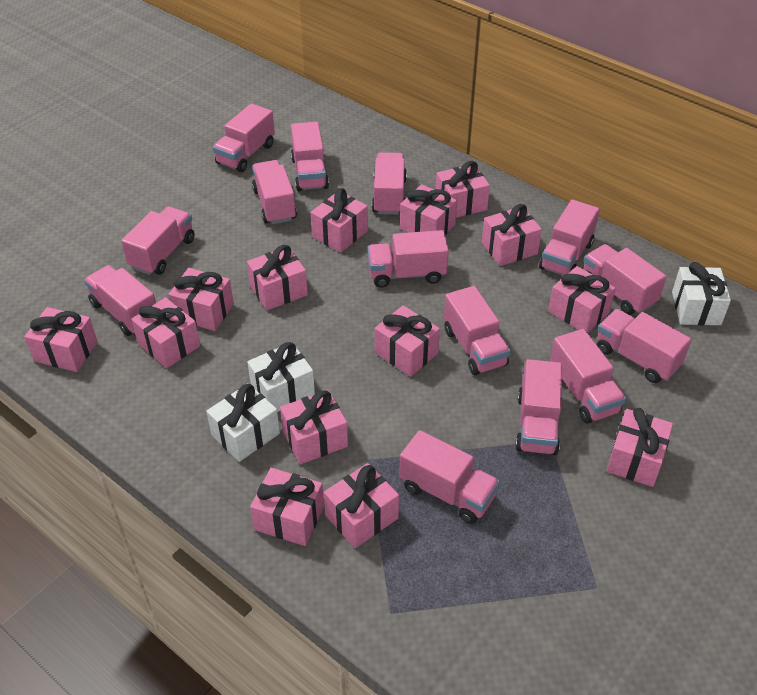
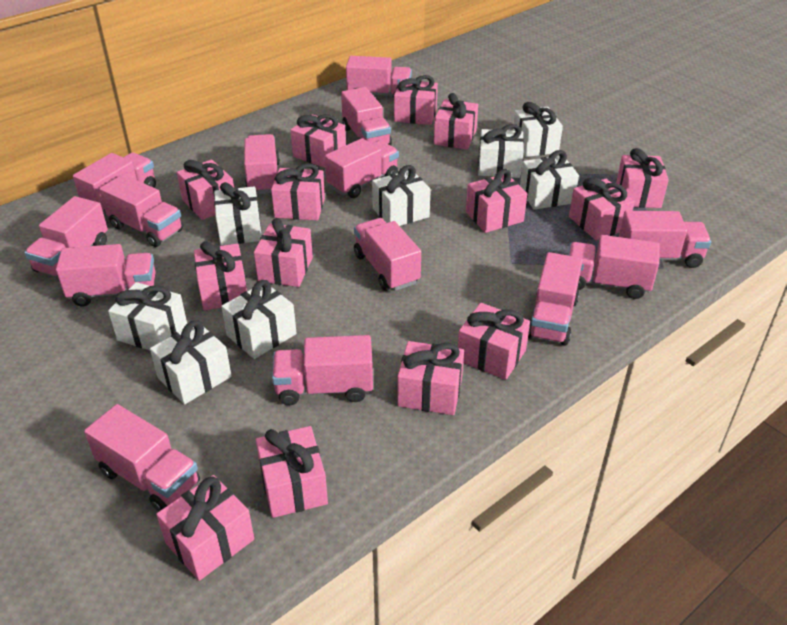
white gift: 3 -> 8

